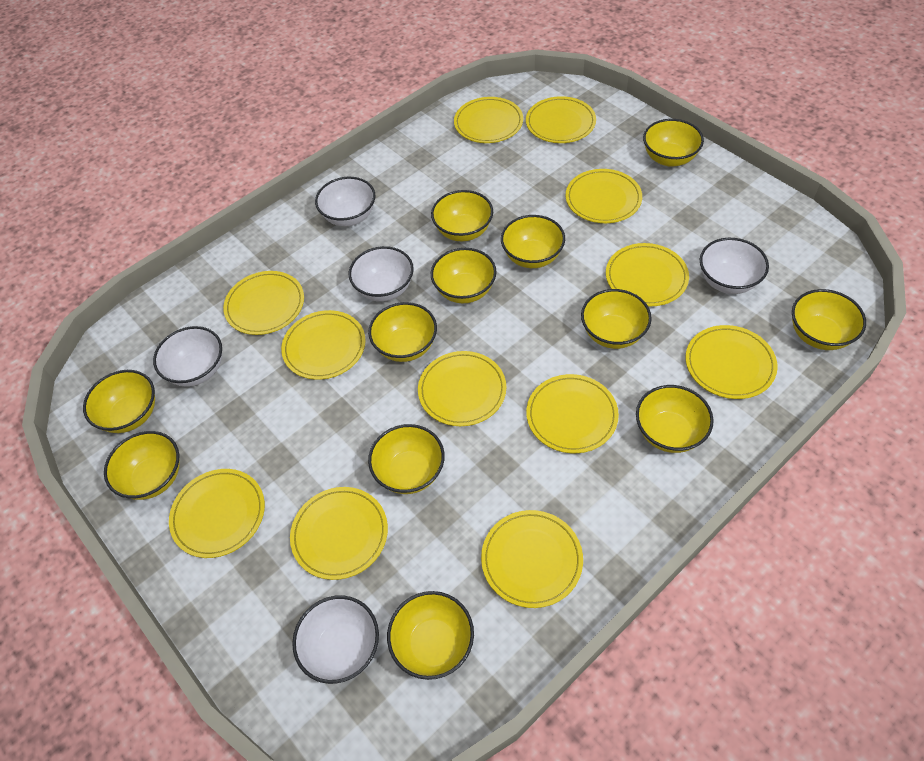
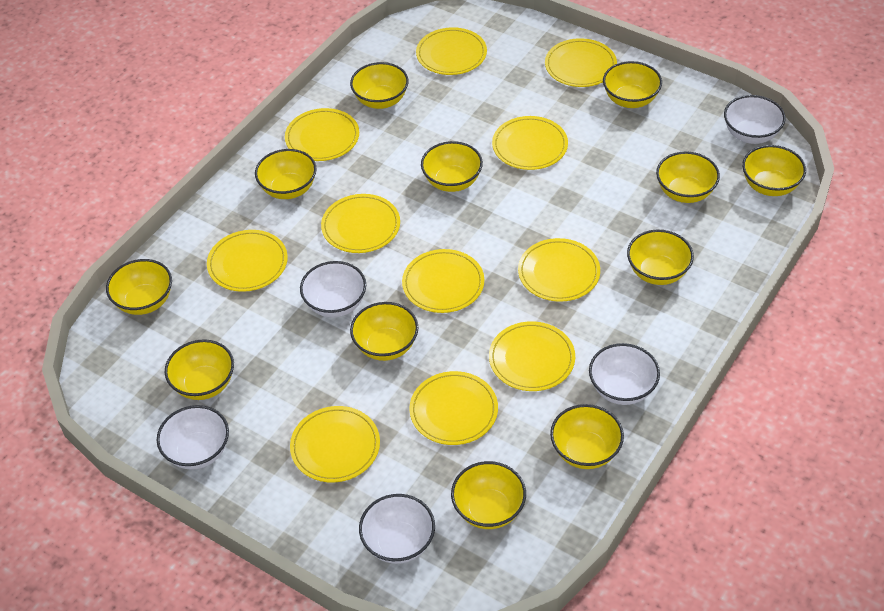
yellow plate: 12 -> 11

